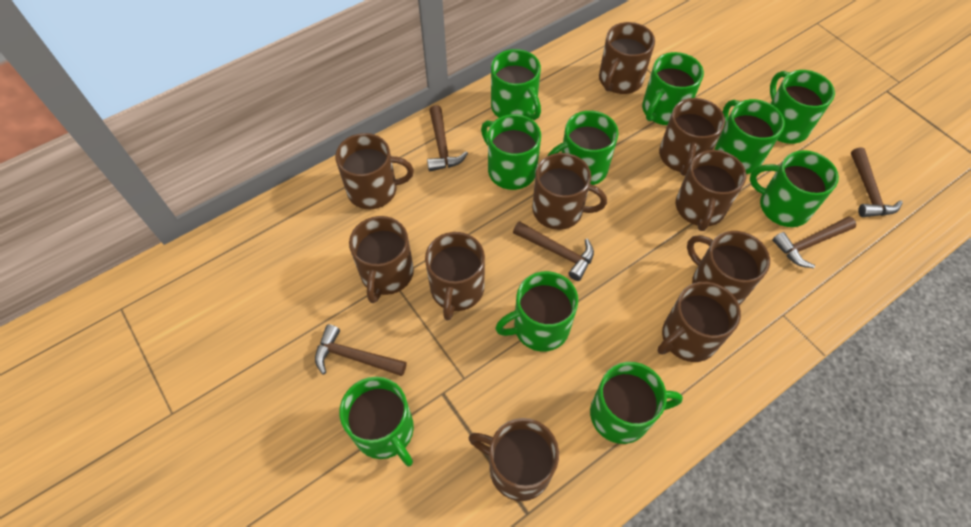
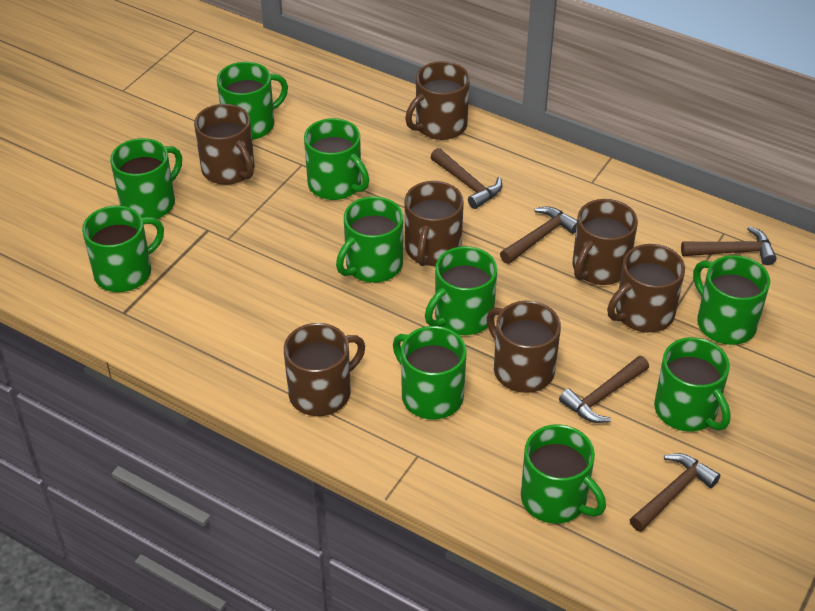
brown mug: 10 -> 7

